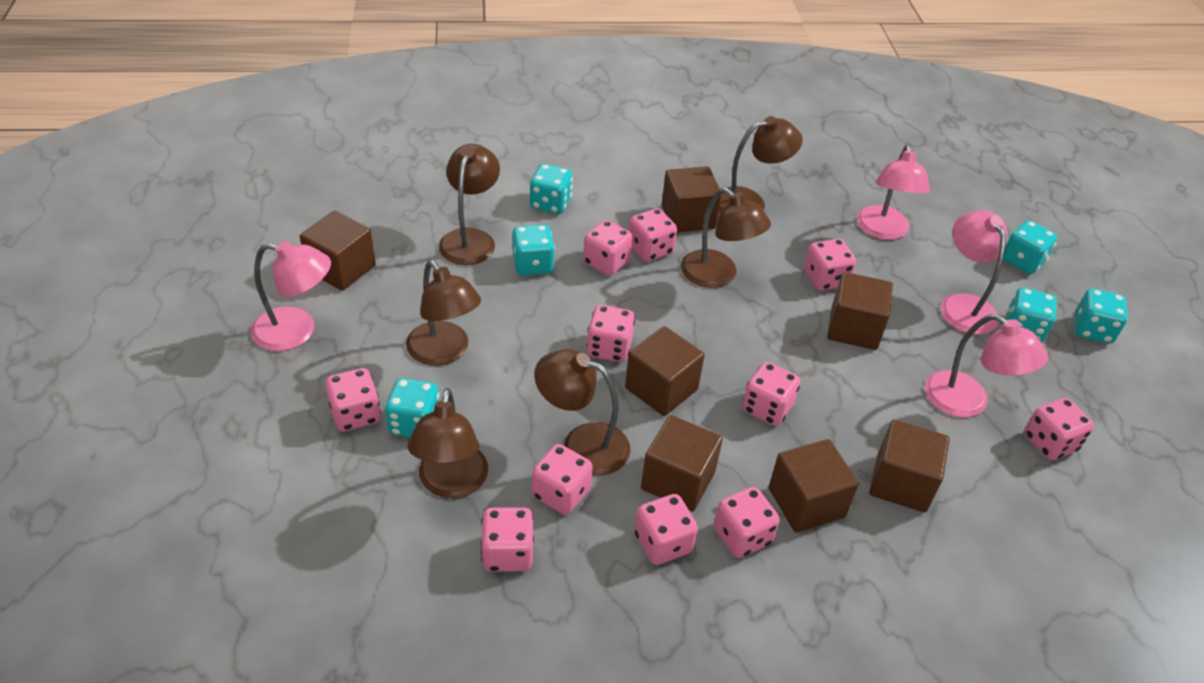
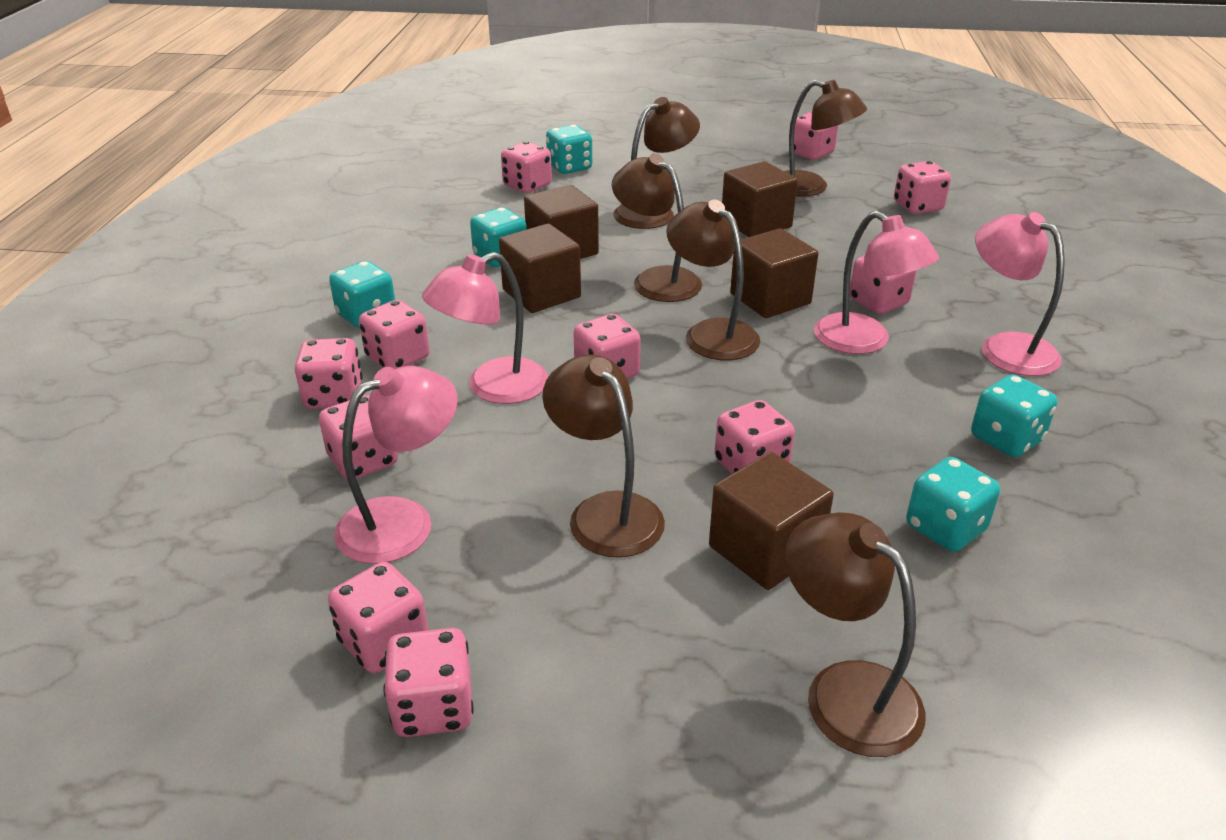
brown cube: 7 -> 5
turquoise dice: 6 -> 5

